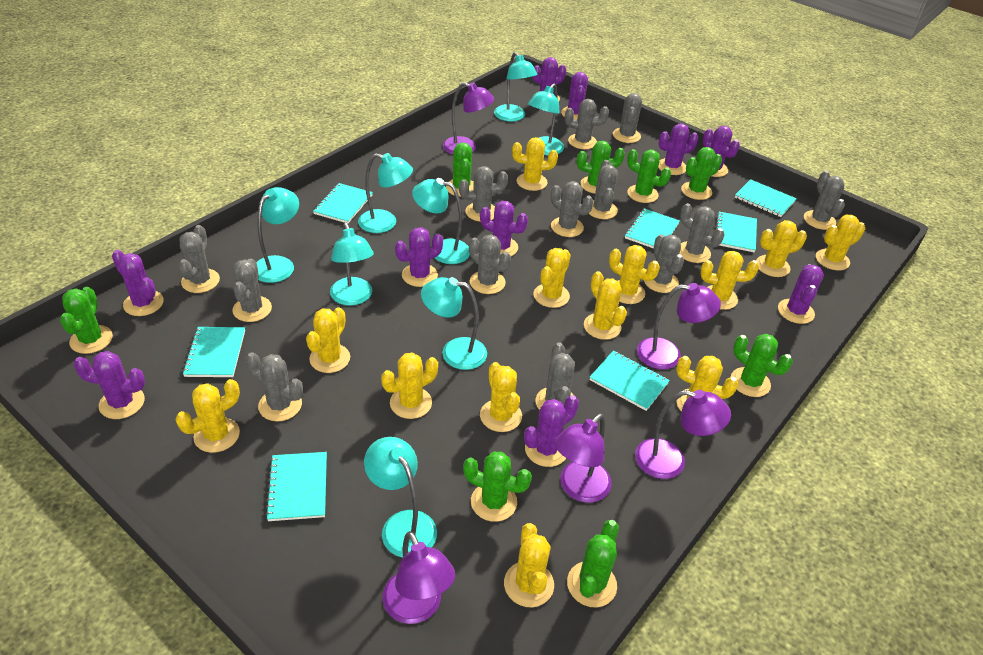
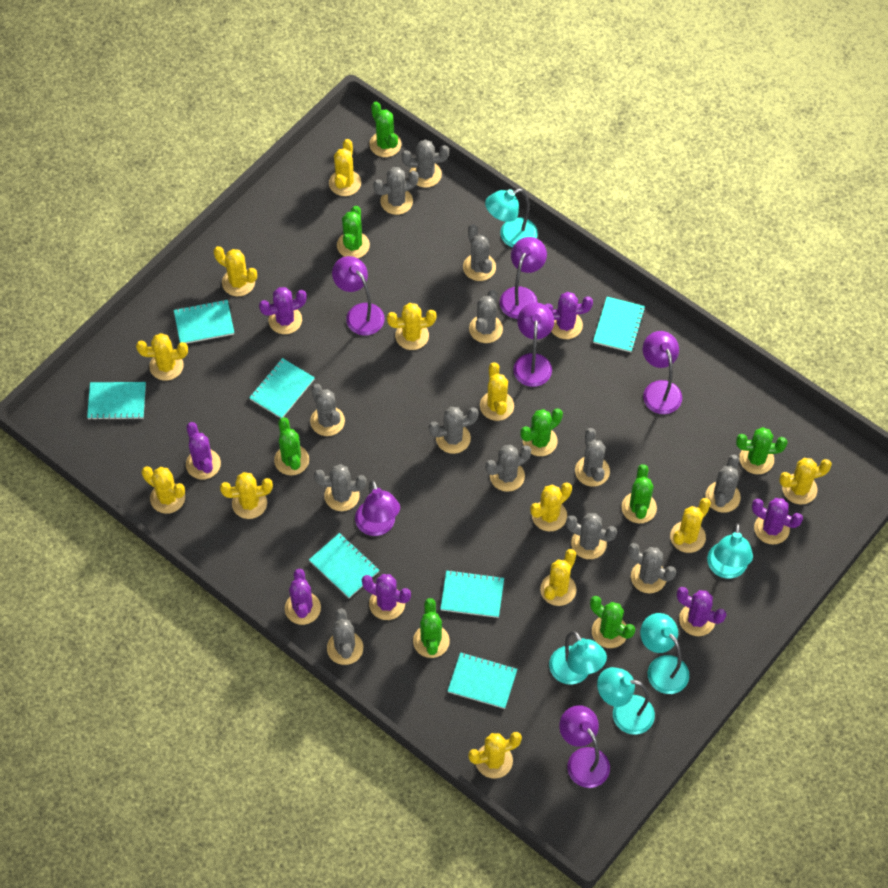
purple cactus: 10 -> 7
purple lamp: 5 -> 6
turquoise lamp: 8 -> 5
yellow cactus: 13 -> 12

